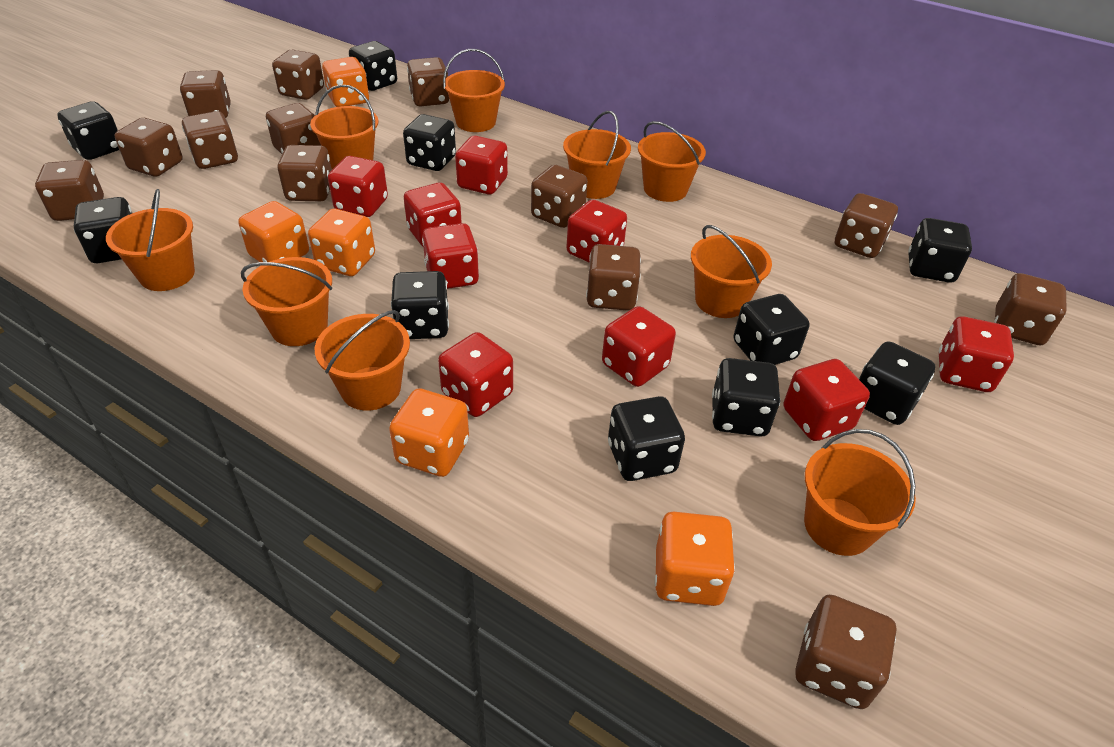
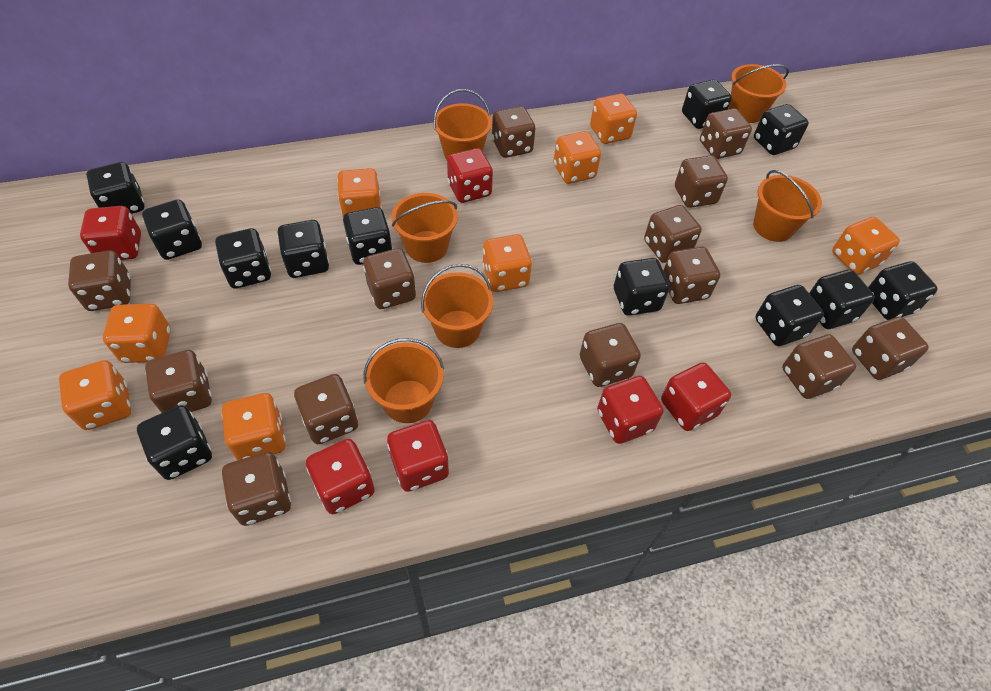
black dice: 10 -> 12
orange bucket: 9 -> 6
orange dice: 5 -> 8
red dice: 9 -> 6

